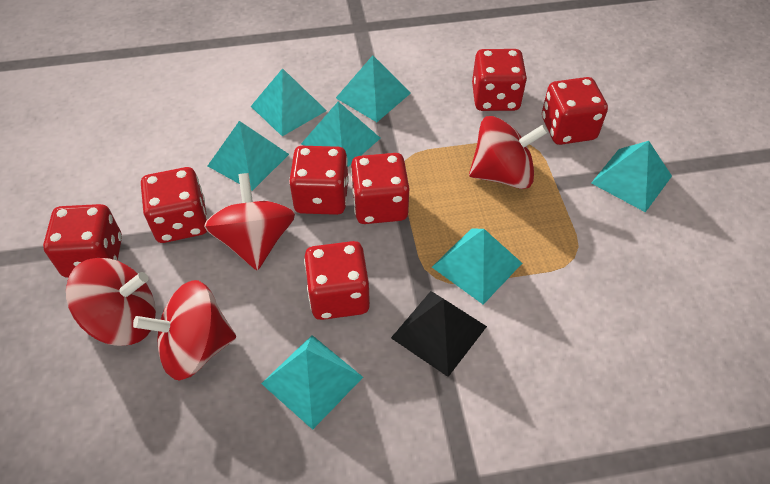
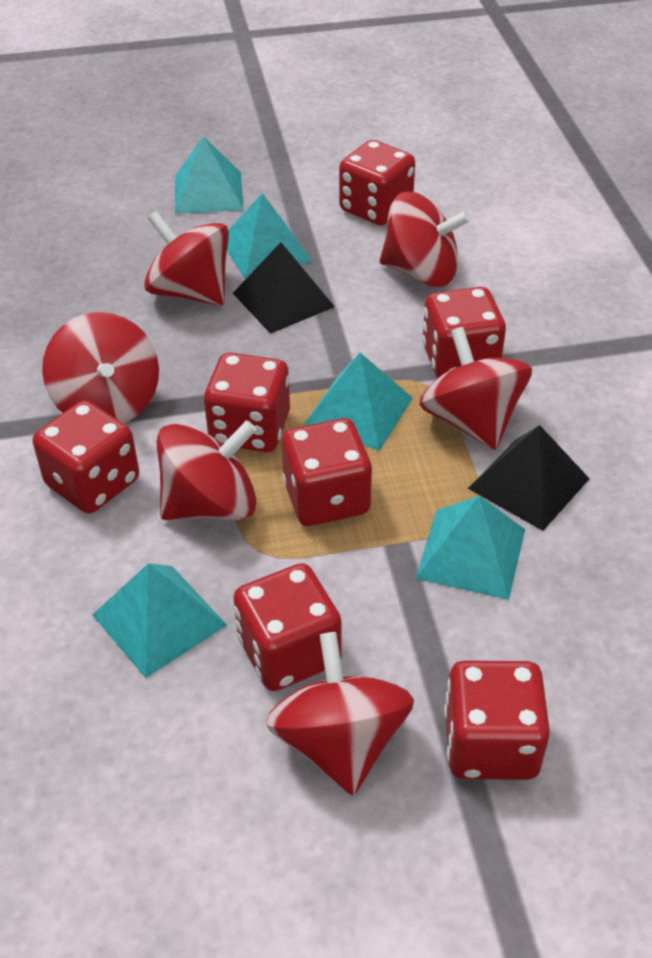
black pyramid: 1 -> 2
red spinning top: 4 -> 6
turquoise pyramid: 7 -> 5

